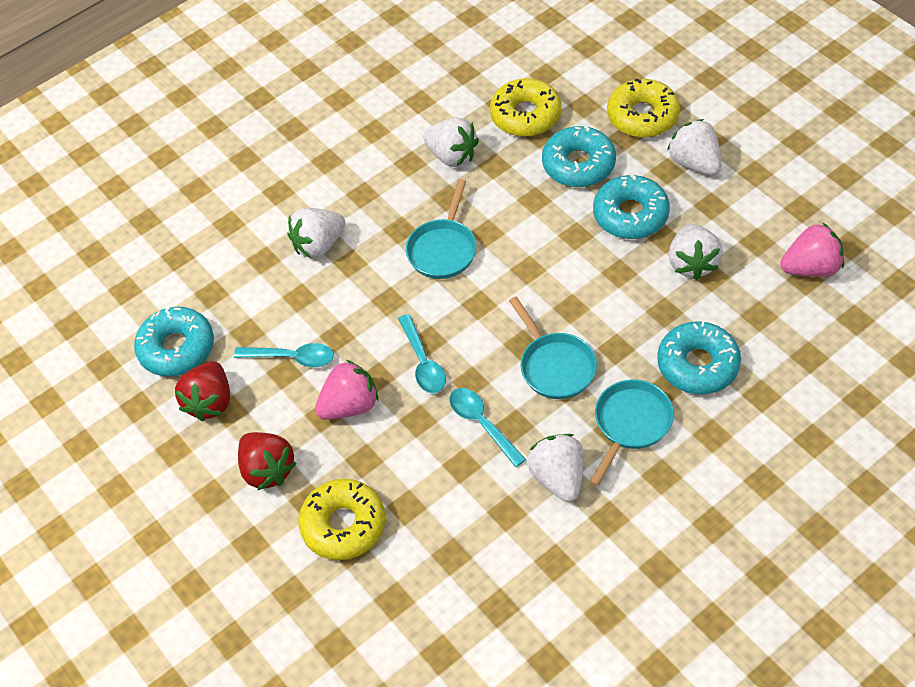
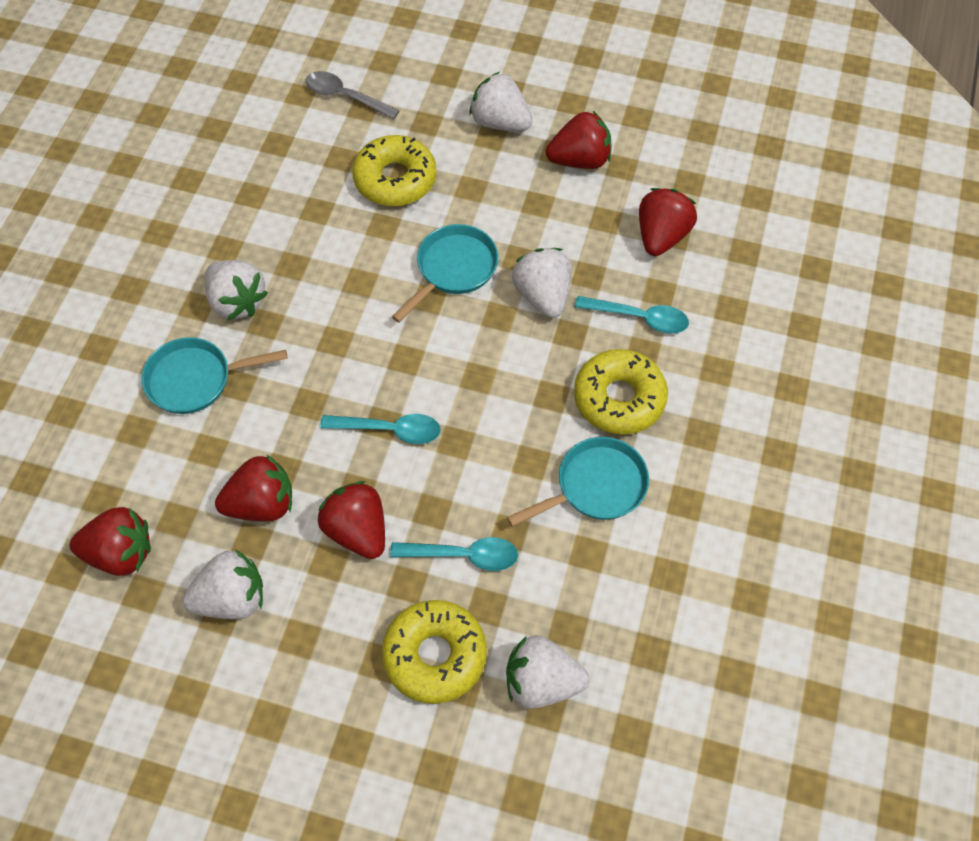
grey spoon: 0 -> 1
pink strawberry: 2 -> 0
red strawberry: 2 -> 5
turquoise donut: 4 -> 0

